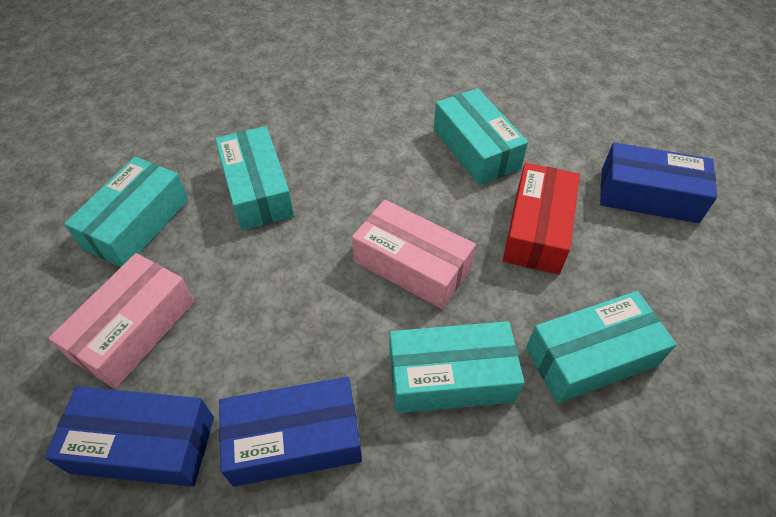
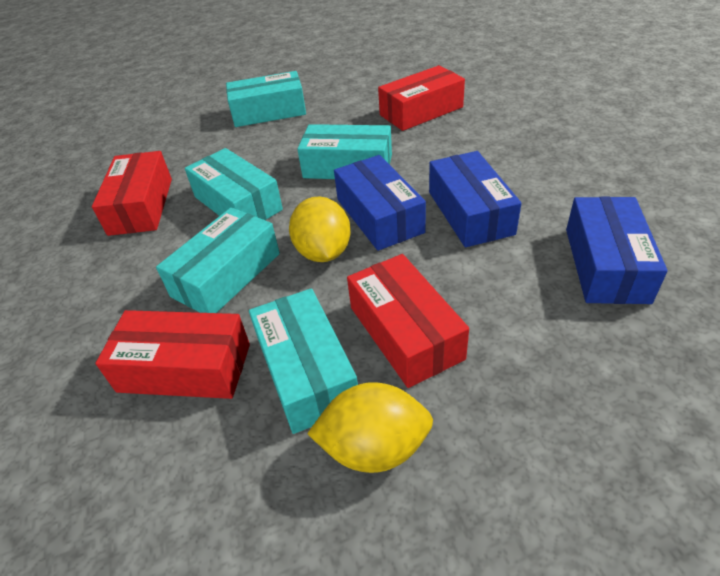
pink box: 2 -> 0
red box: 1 -> 4
yellow lemon: 0 -> 2

